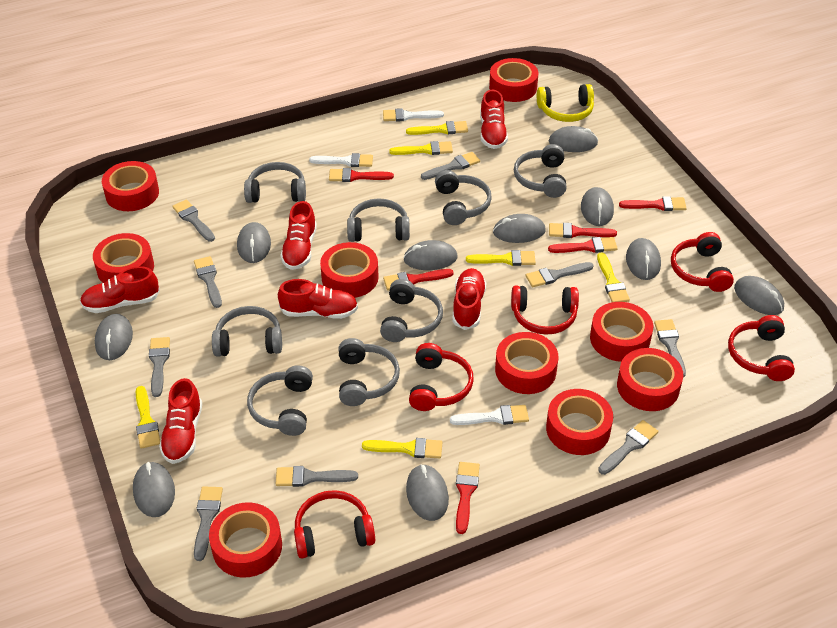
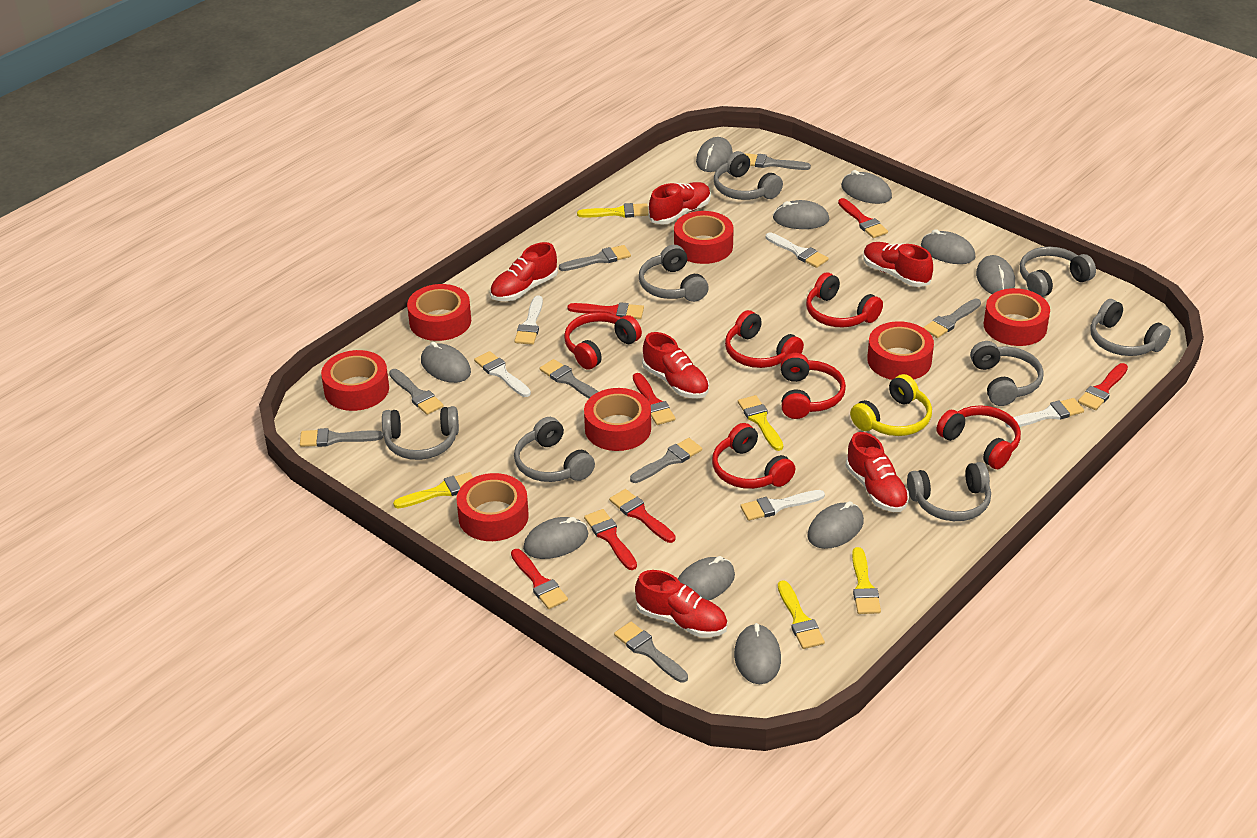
grey brush: 9 -> 8
red brush: 6 -> 7
red headphones: 5 -> 6
red tape: 9 -> 7
white brush: 3 -> 5
yellow brush: 6 -> 5

